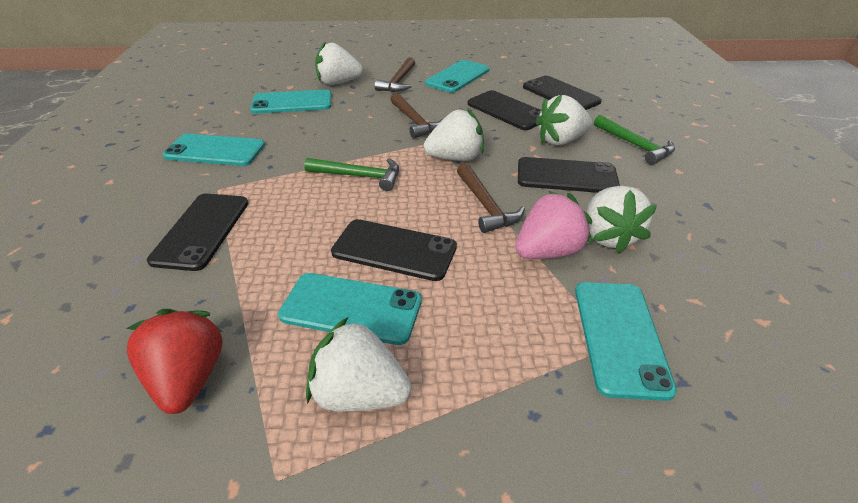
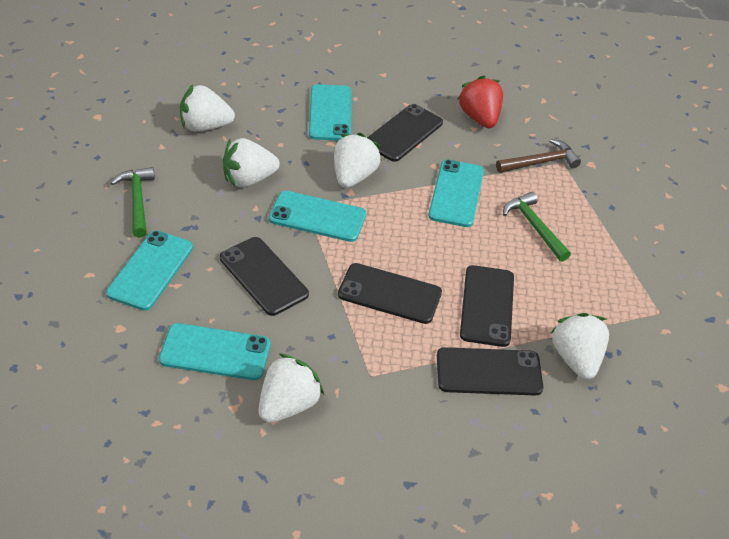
brown hammer: 3 -> 1
pink strawberry: 1 -> 0

